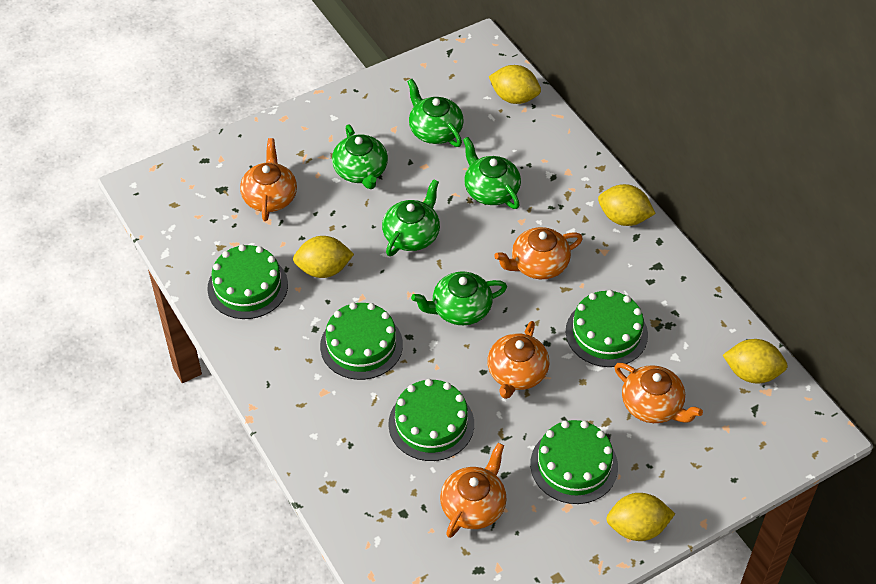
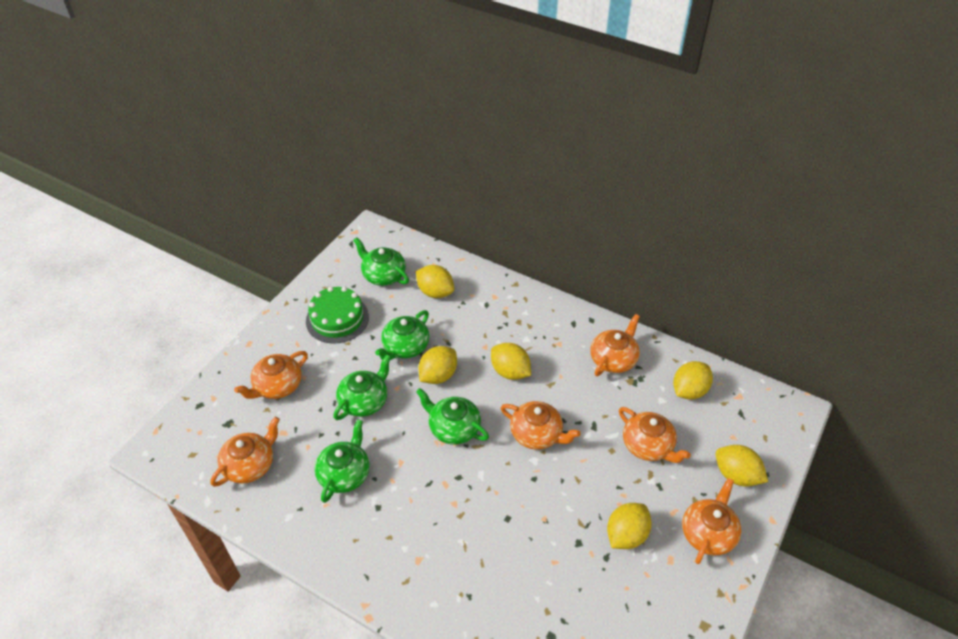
green cake: 5 -> 1
orange teapot: 5 -> 6
yellow lemon: 5 -> 6

